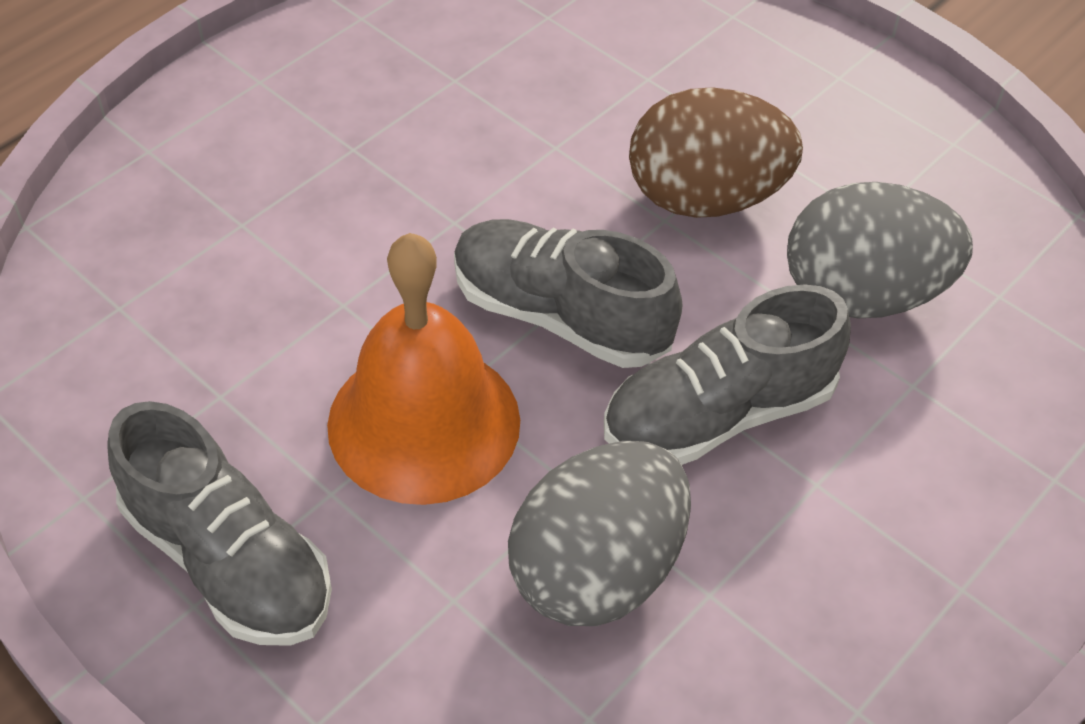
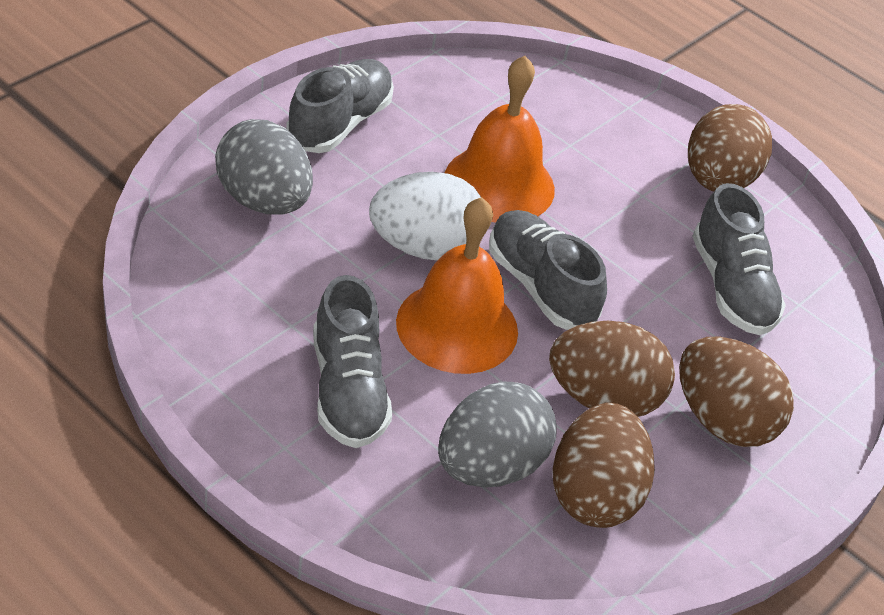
brown egg: 1 -> 4
grey shoe: 3 -> 4
orange bell: 1 -> 2
white egg: 0 -> 1

